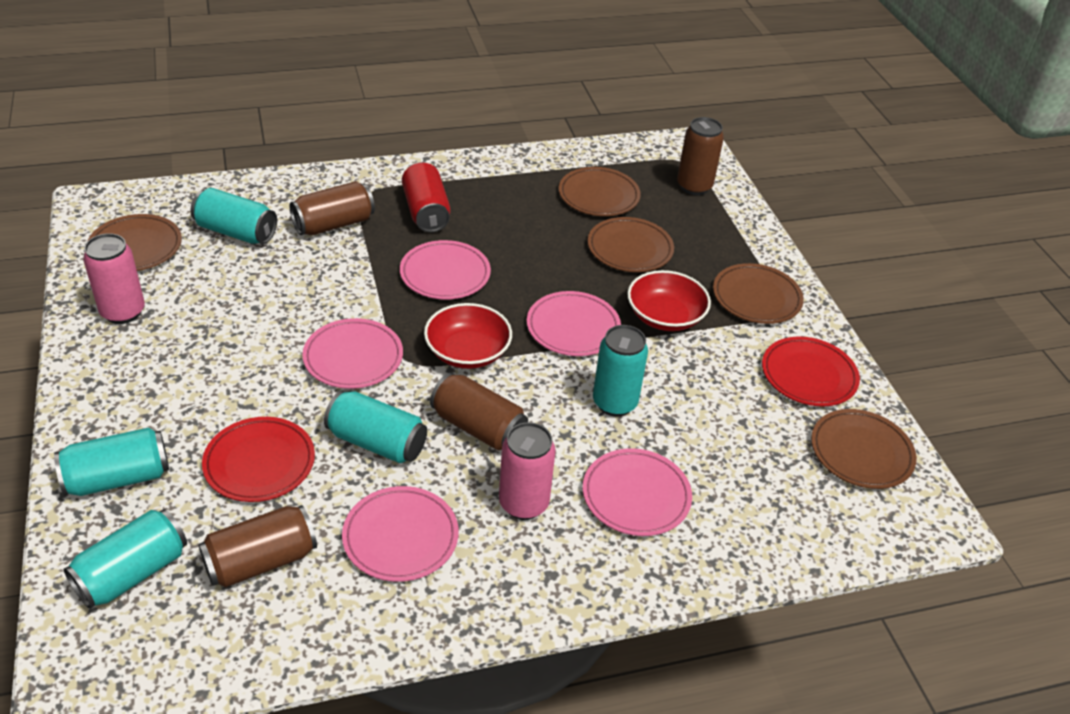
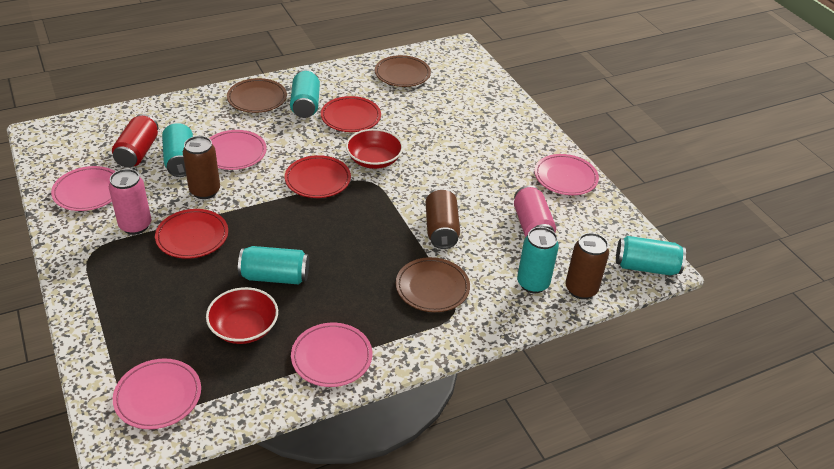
brown can: 4 -> 3
brown plate: 5 -> 3
red plate: 2 -> 3

